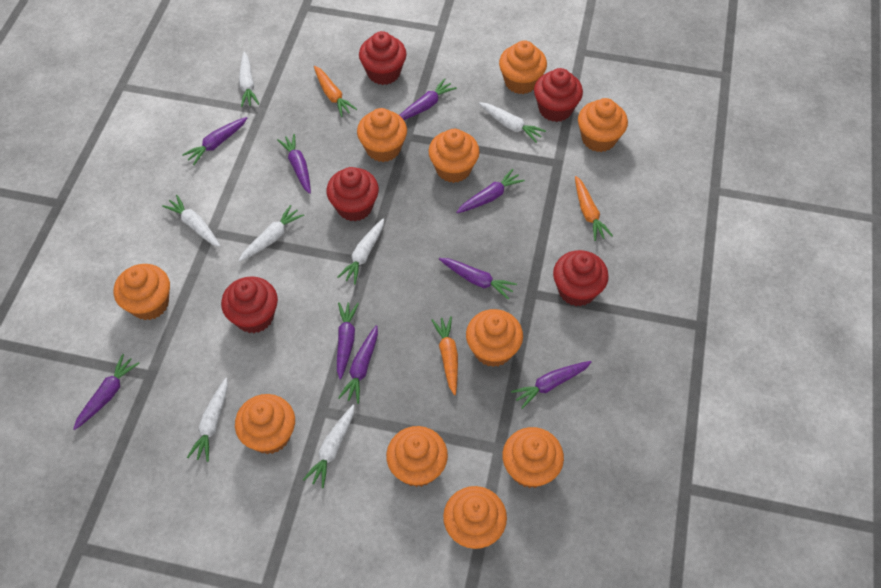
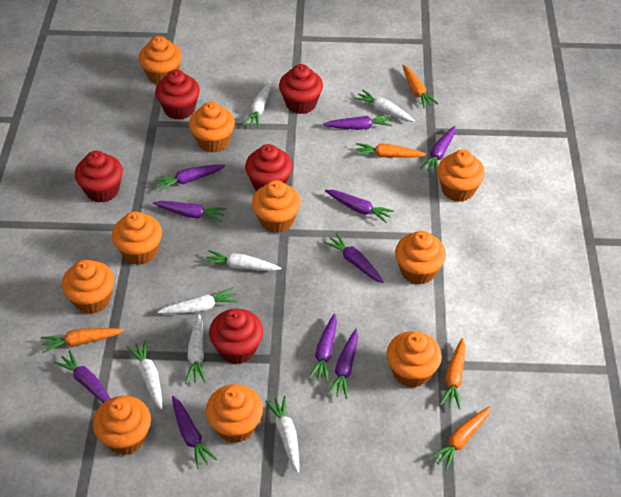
orange carrot: 3 -> 5
purple carrot: 9 -> 10

